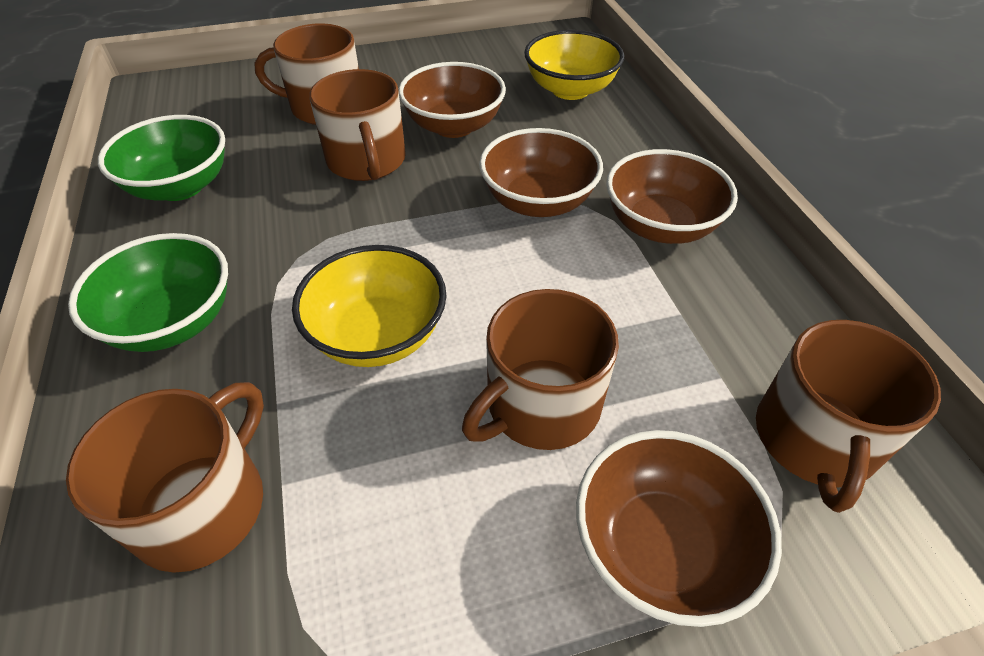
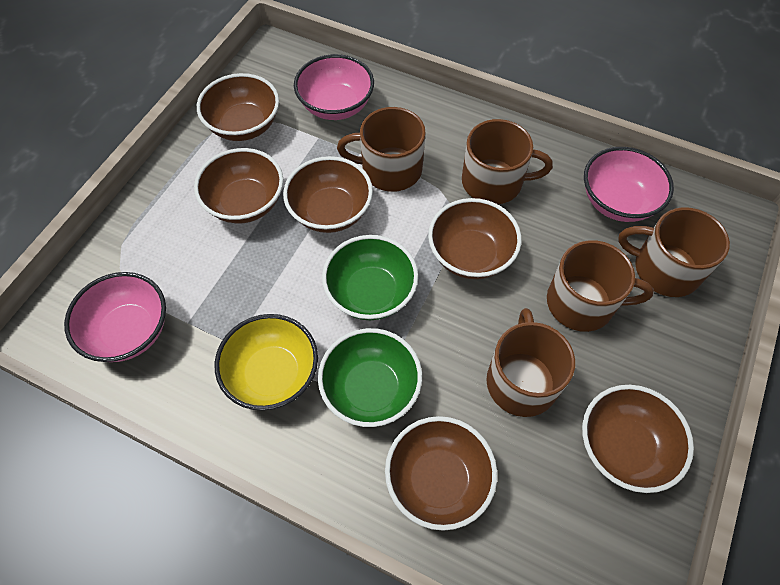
brown bowl: 4 -> 6
pink bowl: 0 -> 3
yellow bowl: 2 -> 1

